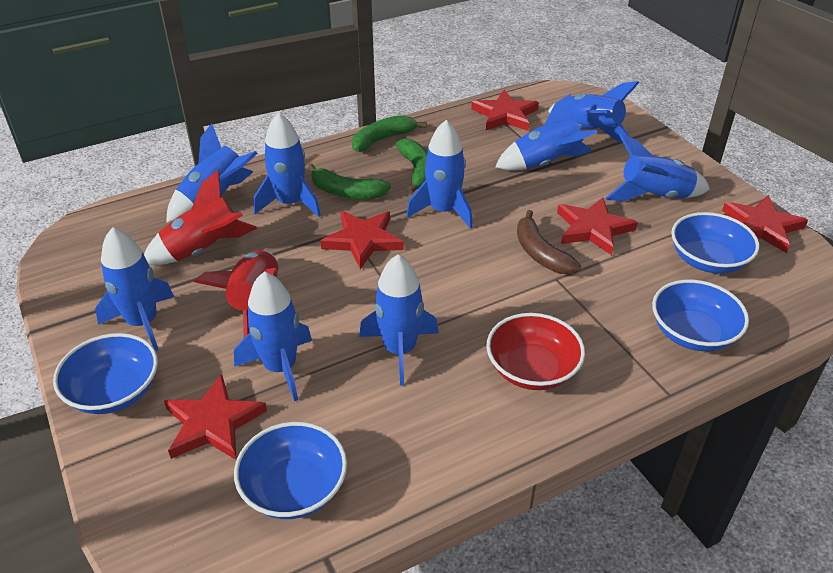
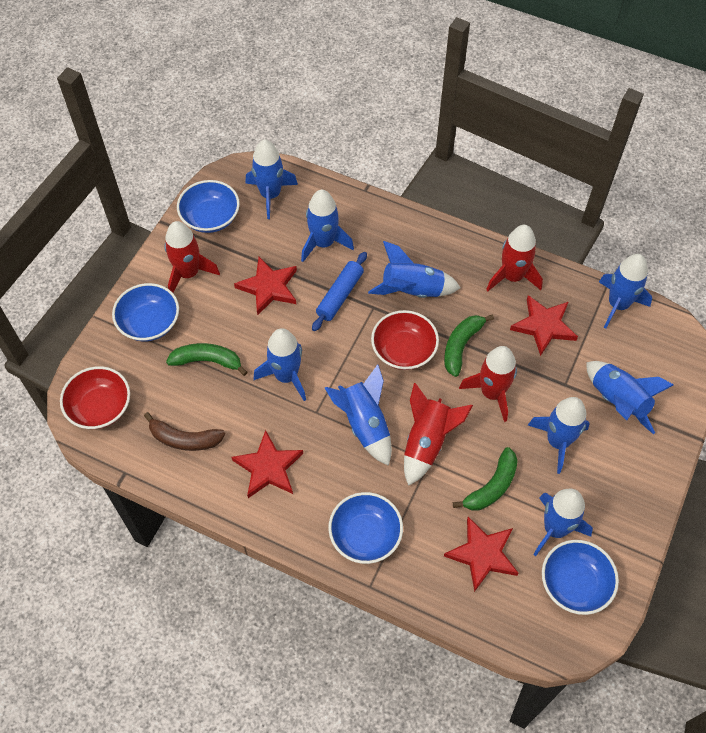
blue rolling pin: 0 -> 1
red bowl: 1 -> 2
red rocket: 2 -> 4
red star: 5 -> 4

